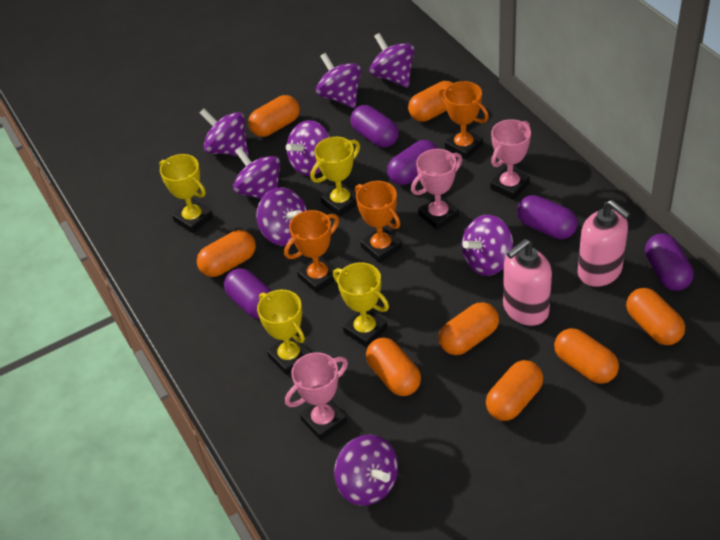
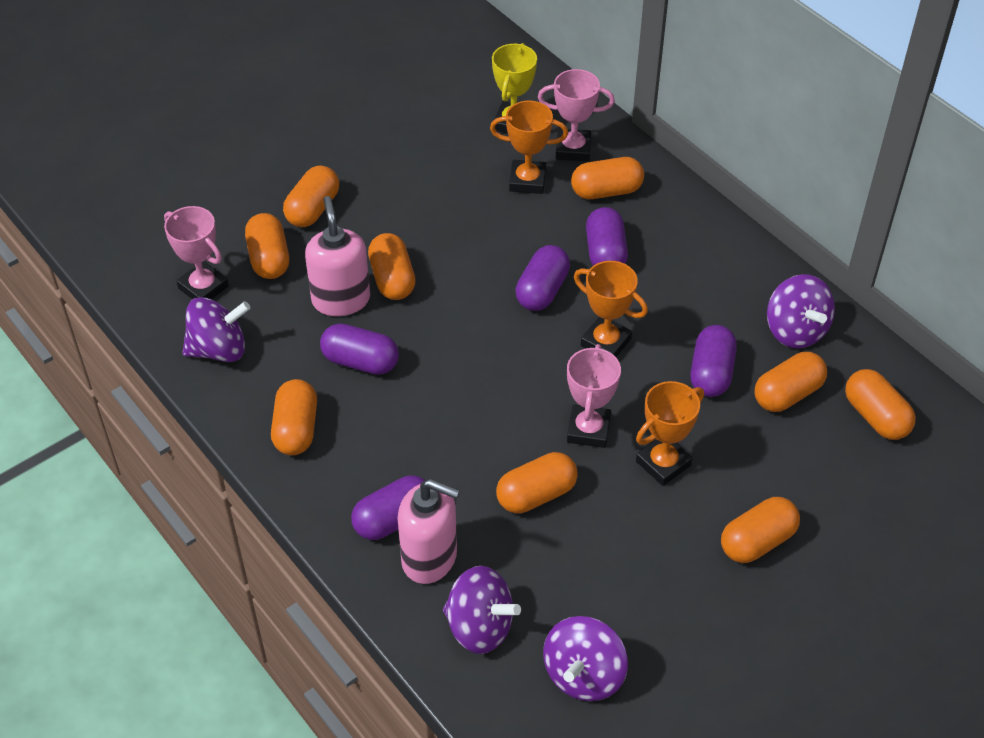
orange capsule: 8 -> 9
purple spinning top: 8 -> 4
yellow trophy: 4 -> 1

